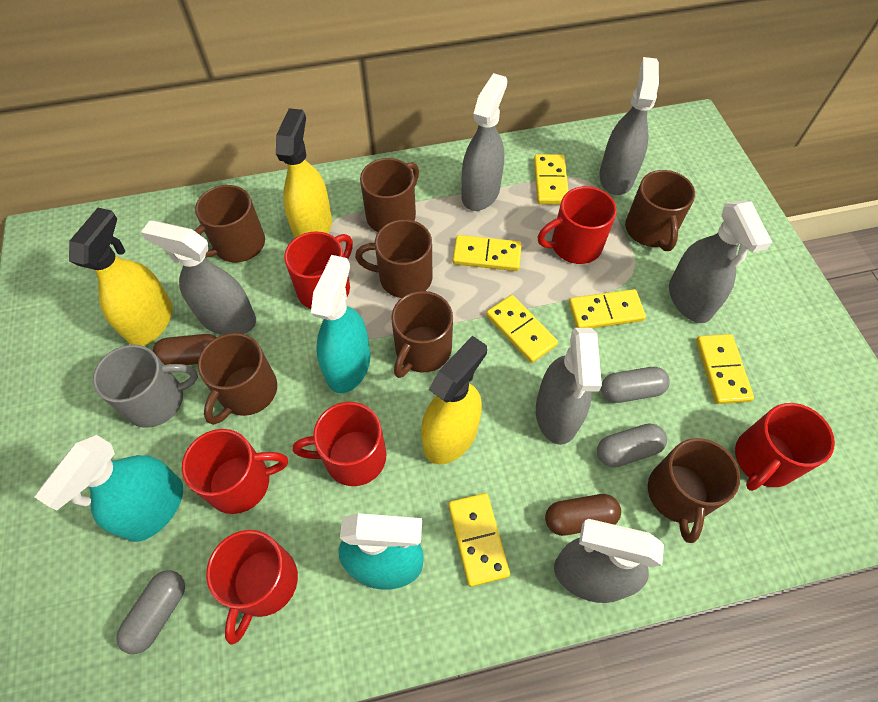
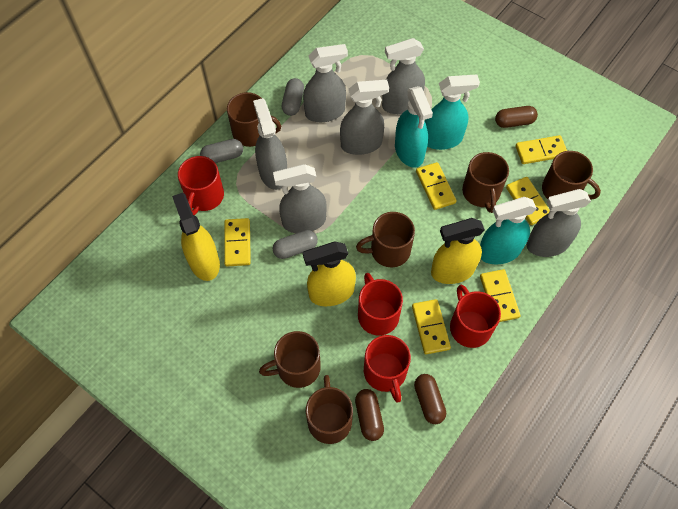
brown capsule: 2 -> 3
brown mug: 7 -> 6
grey mug: 1 -> 0
red mug: 6 -> 4

